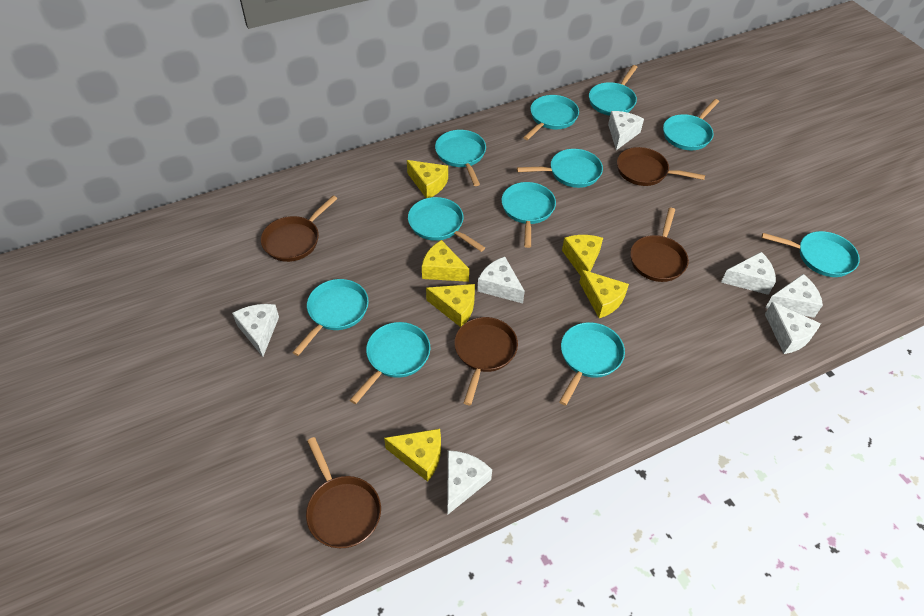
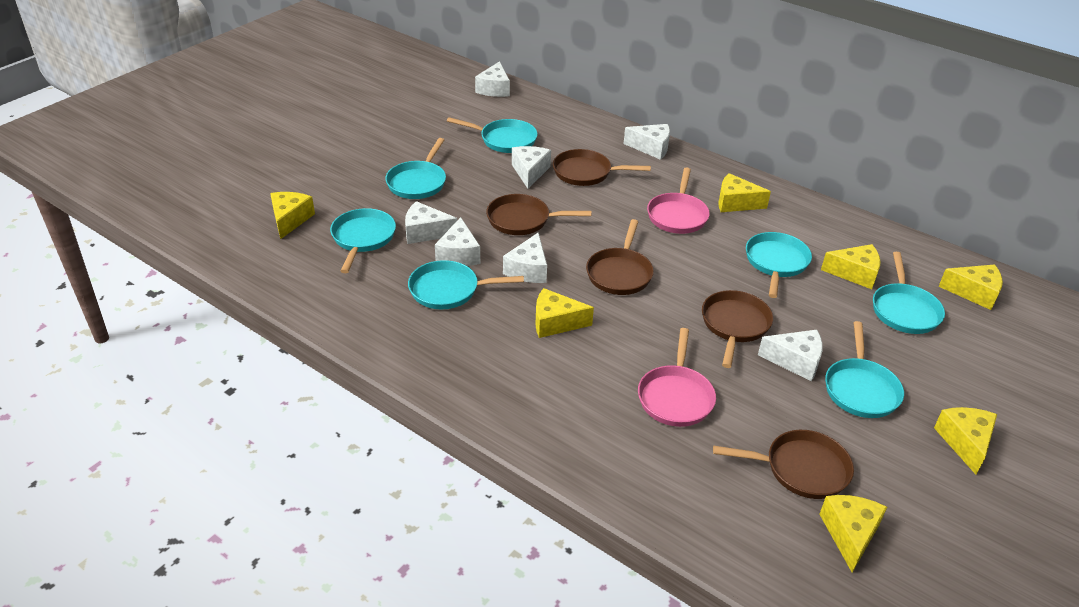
pink pan: 0 -> 2
turquoise pan: 11 -> 7
yellow cheese: 6 -> 7

